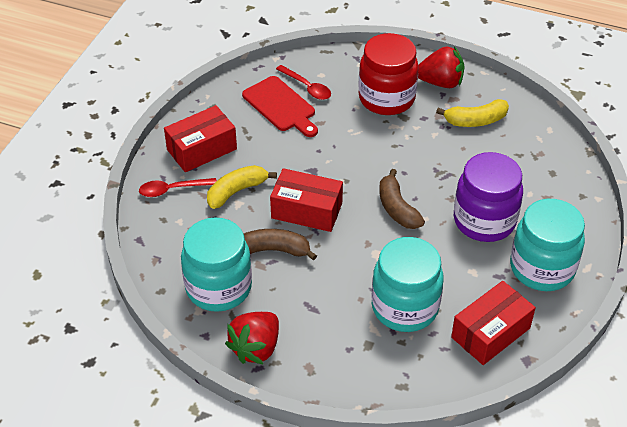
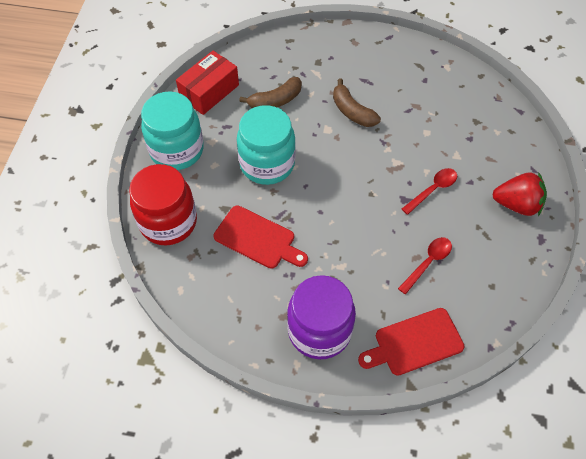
red box: 3 -> 1
red cutting board: 1 -> 2
red strawberry: 2 -> 1
turquoise jar: 3 -> 2
yellow banana: 2 -> 0

